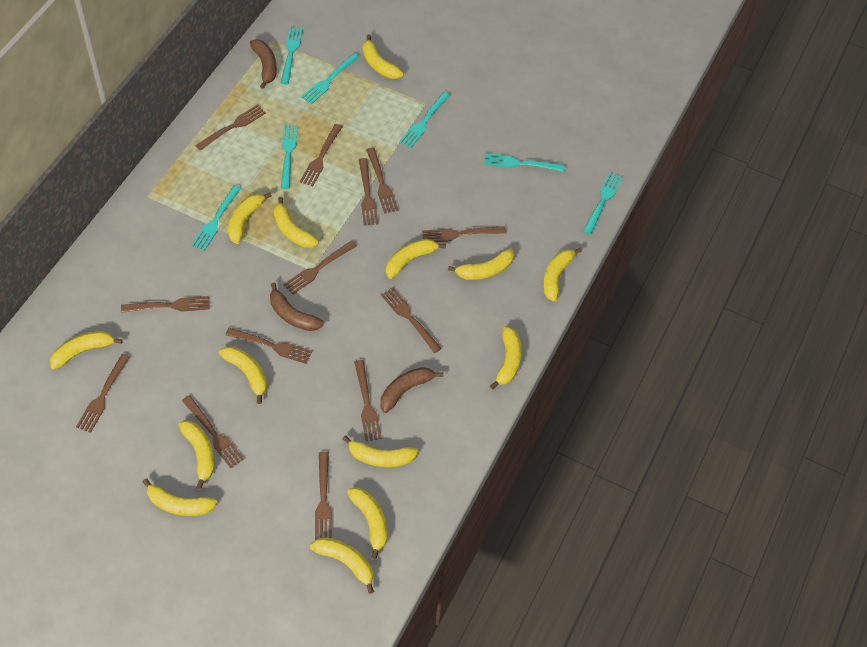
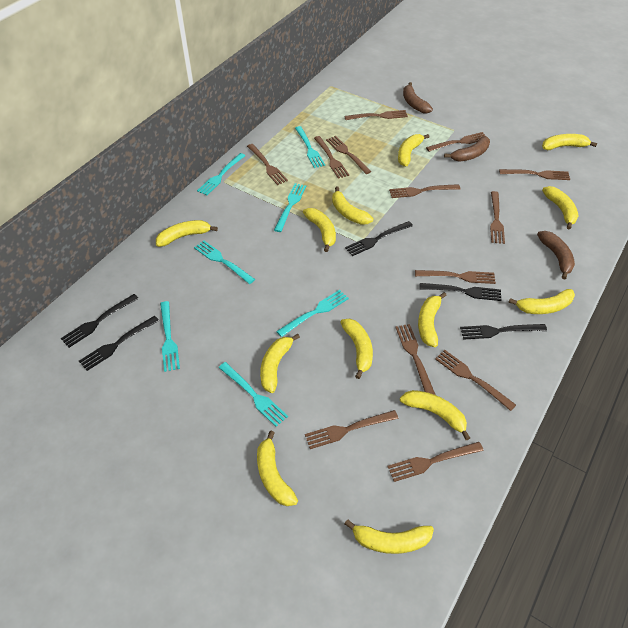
black fork: 0 -> 5
yellow banana: 14 -> 13

